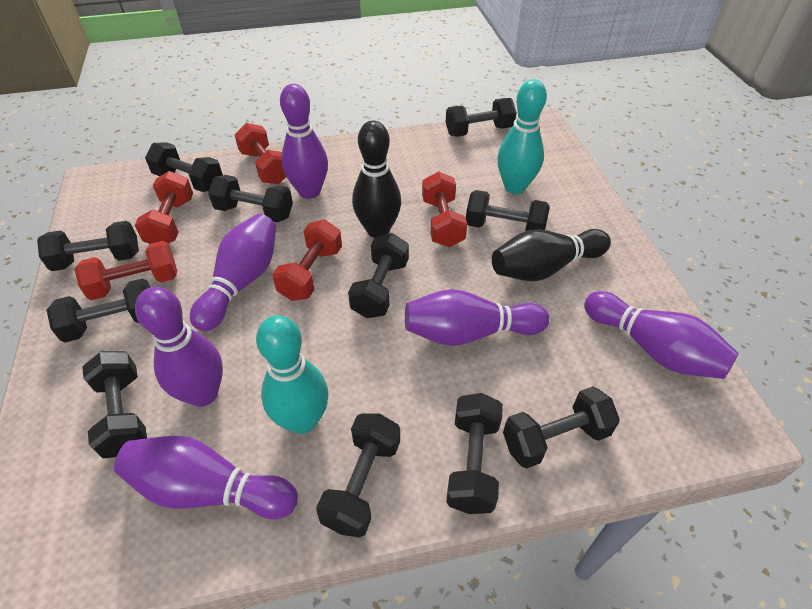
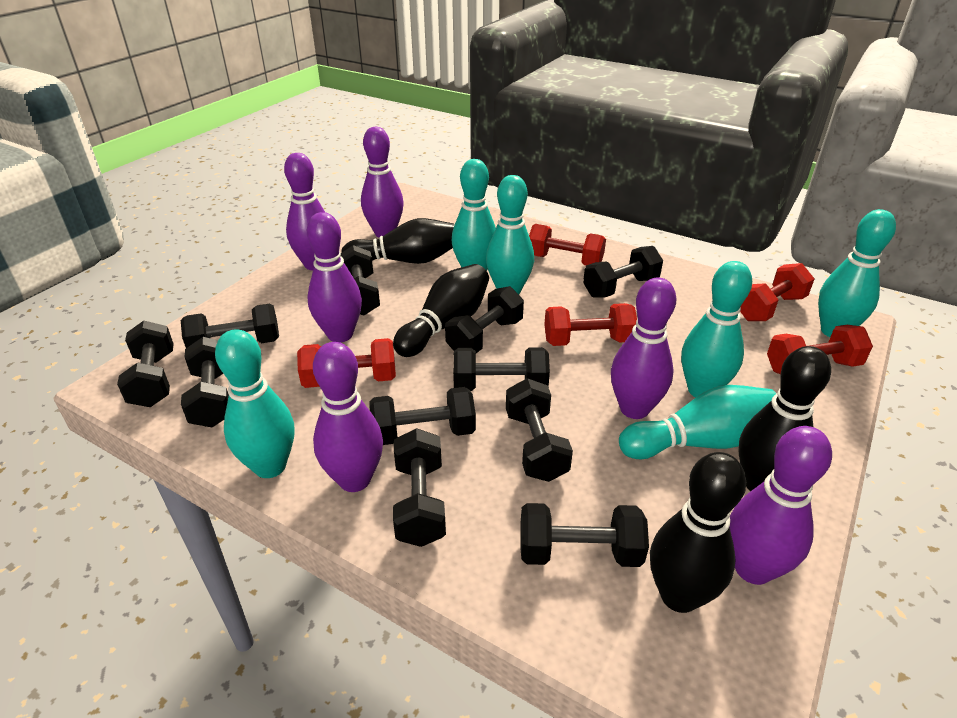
black bowling pin: 2 -> 4
turquoise bowling pin: 2 -> 6

